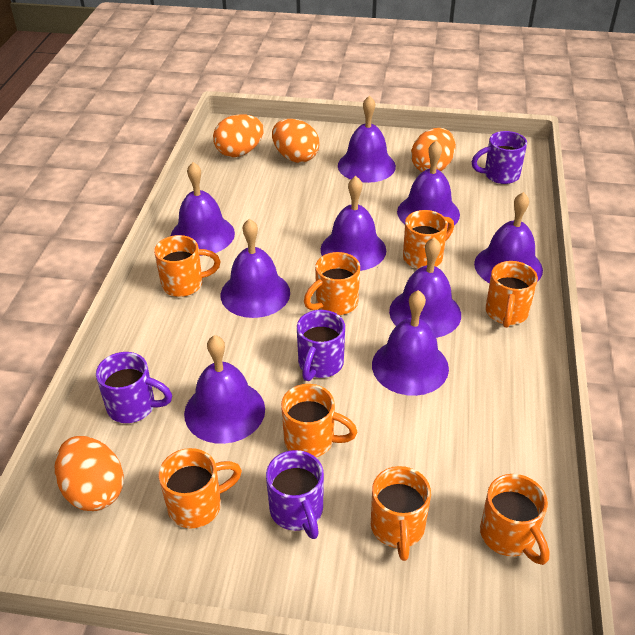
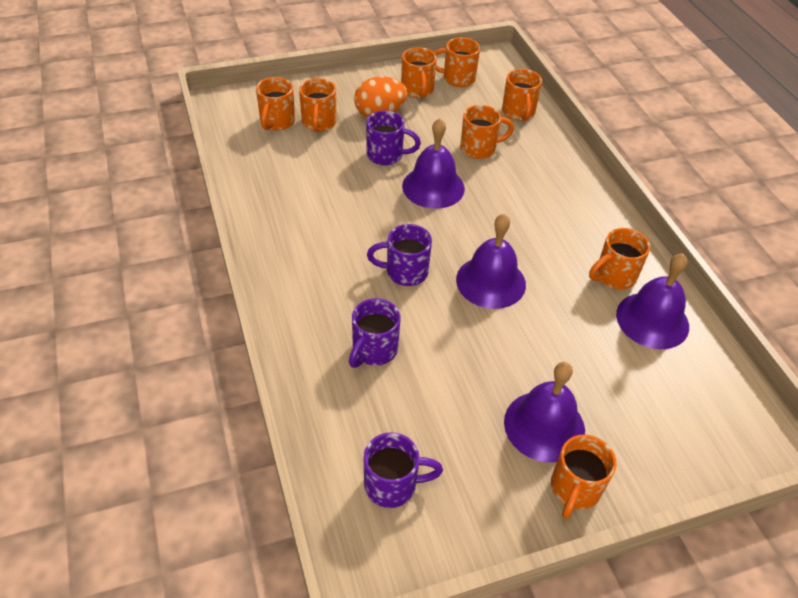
orange egg: 4 -> 1
purple bell: 9 -> 4

